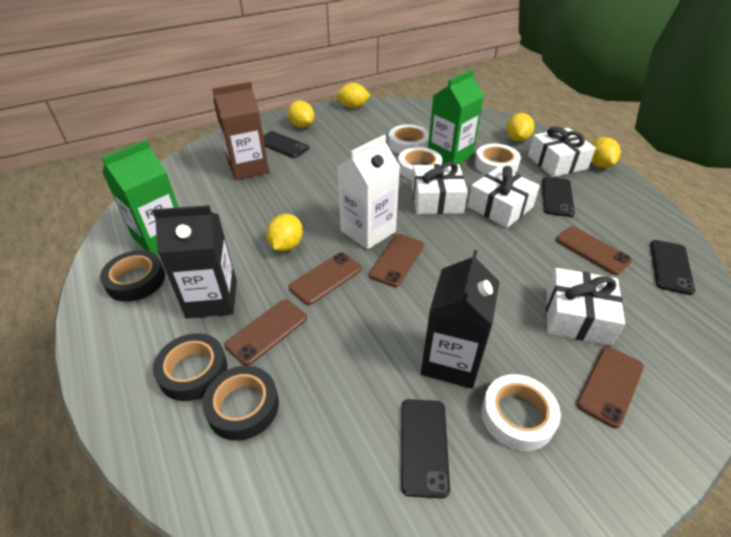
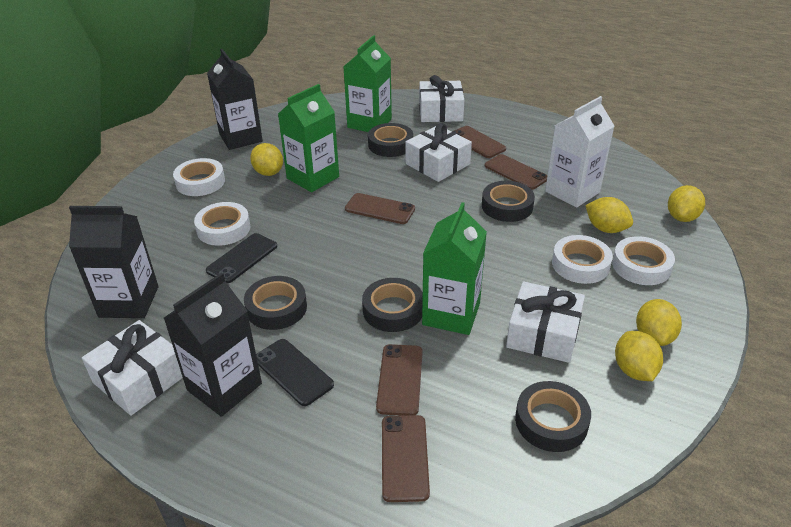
black carton: 2 -> 3
black phone: 4 -> 2
black tape: 3 -> 5
brown carton: 1 -> 0
green carton: 2 -> 3

